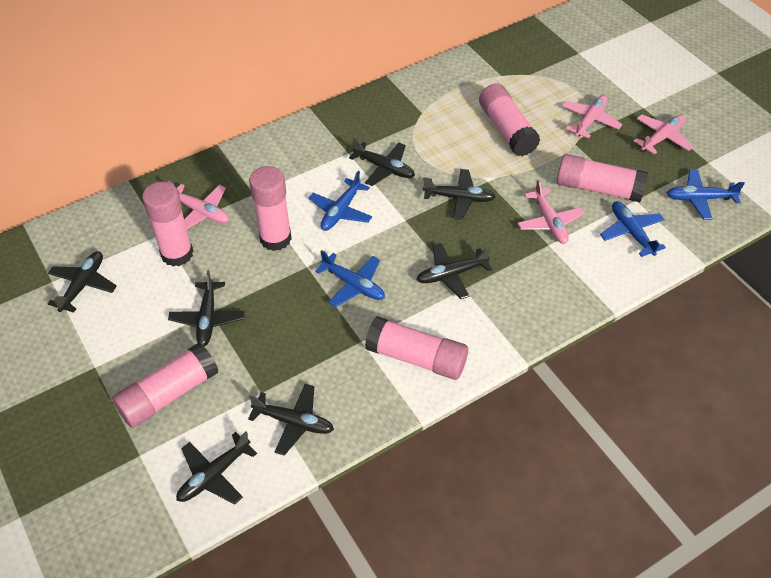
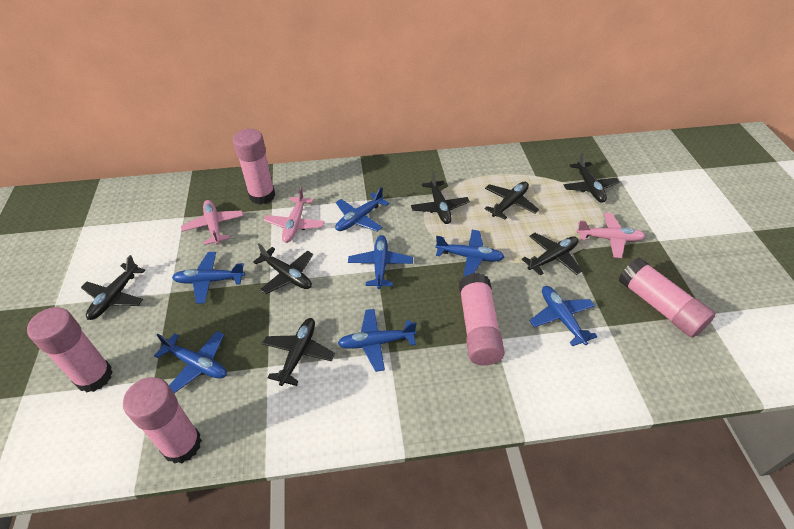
blue plane: 4 -> 7
pink glue stick: 6 -> 5
pink plane: 4 -> 3

